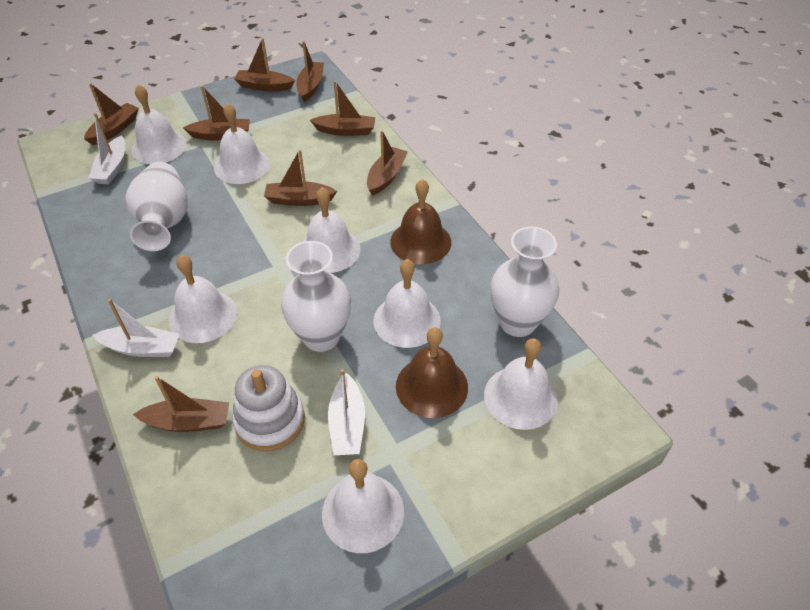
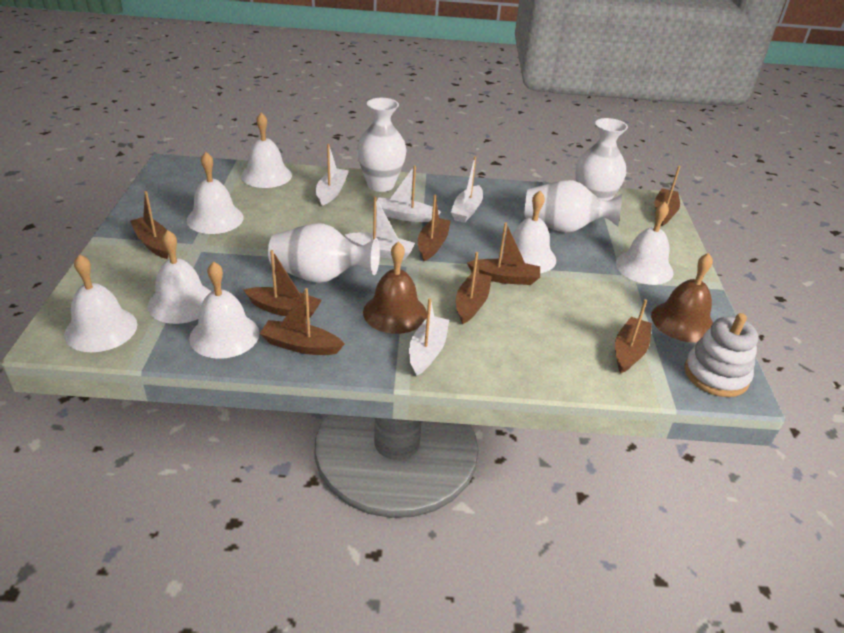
white boat: 3 -> 5
white vase: 3 -> 4

